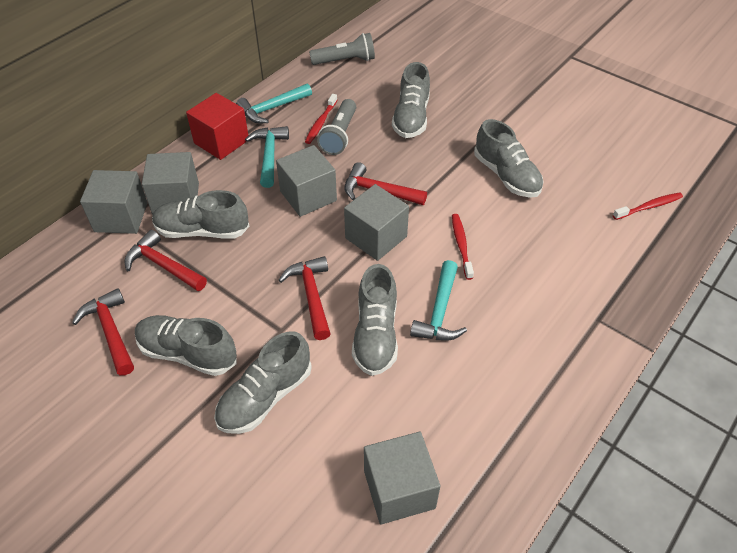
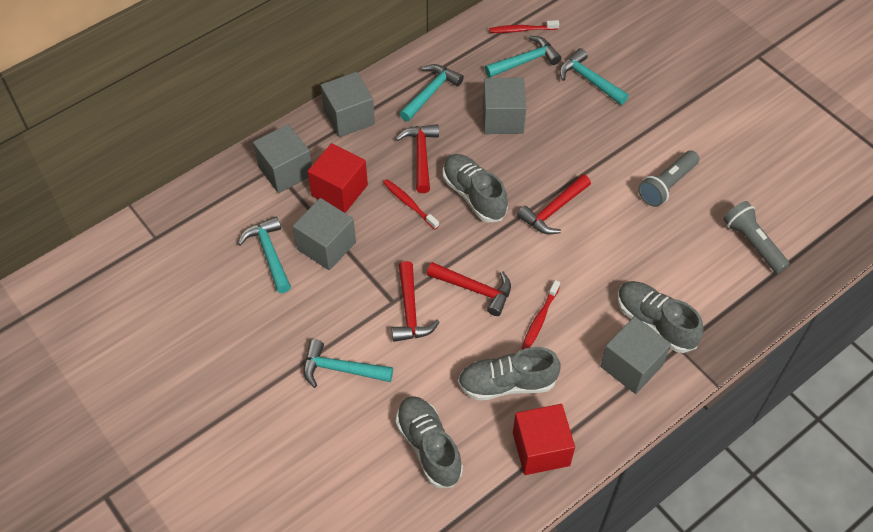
grey shoe: 6 -> 4
red cube: 1 -> 2
turquoise hammer: 3 -> 5

